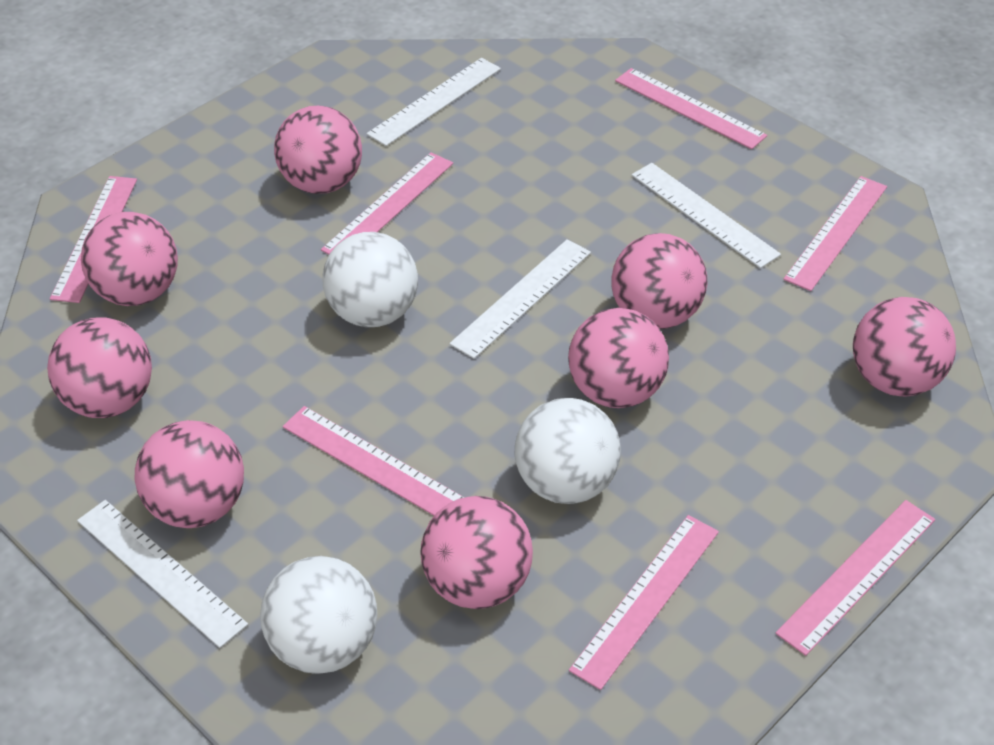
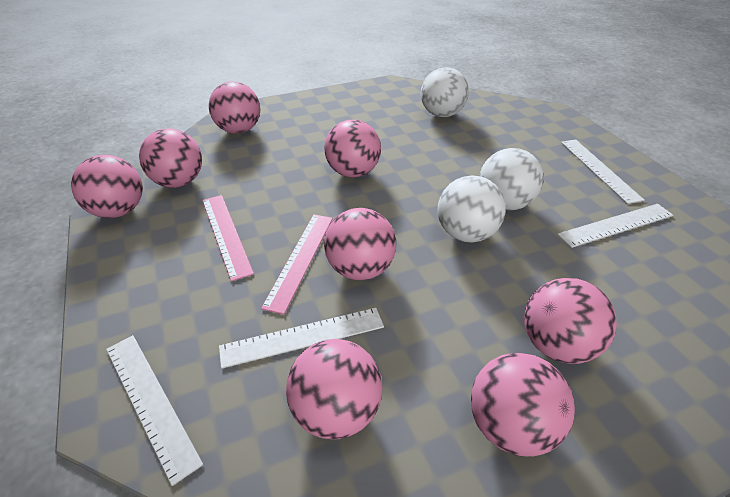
pink ruler: 7 -> 2

